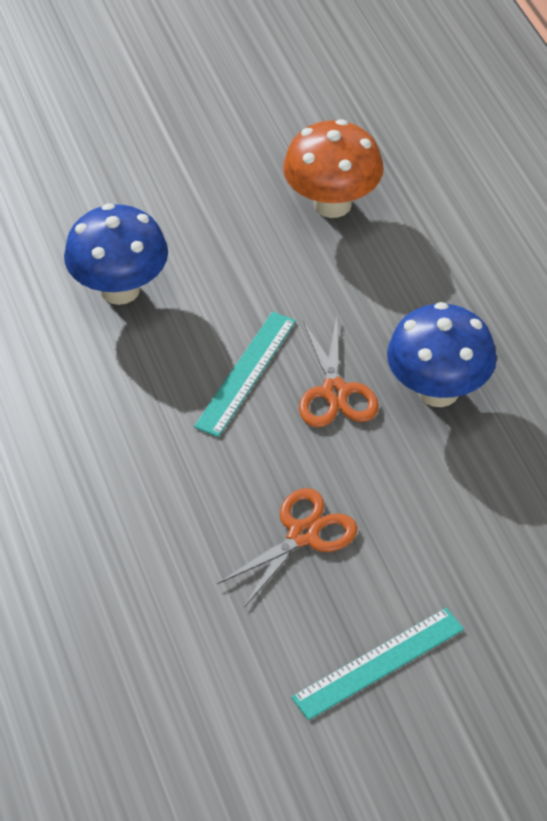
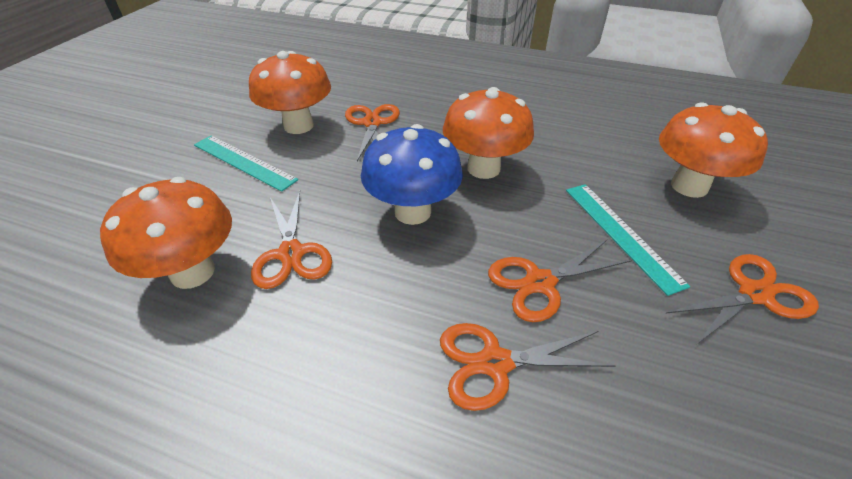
blue mushroom: 2 -> 1
orange mushroom: 1 -> 4
orange scissors: 2 -> 5

